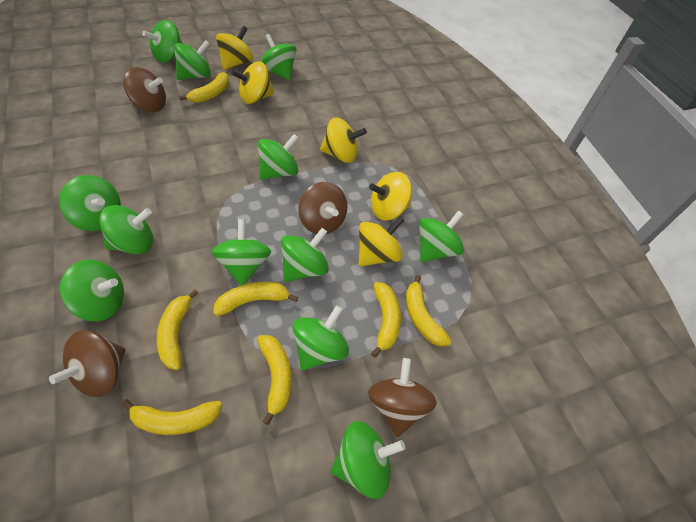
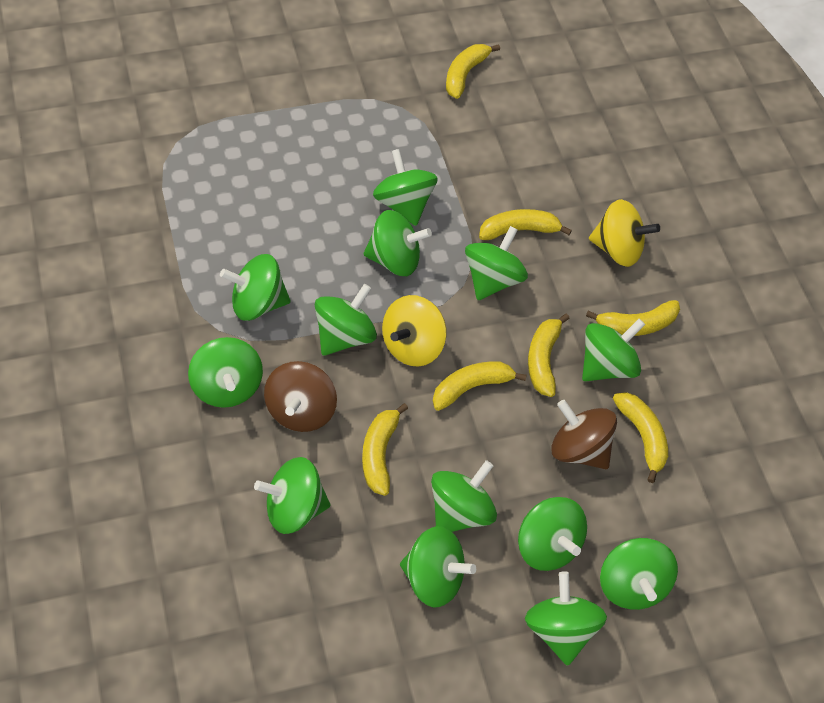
brown spinning top: 4 -> 2
green spinning top: 12 -> 13
yellow spinning top: 5 -> 2

